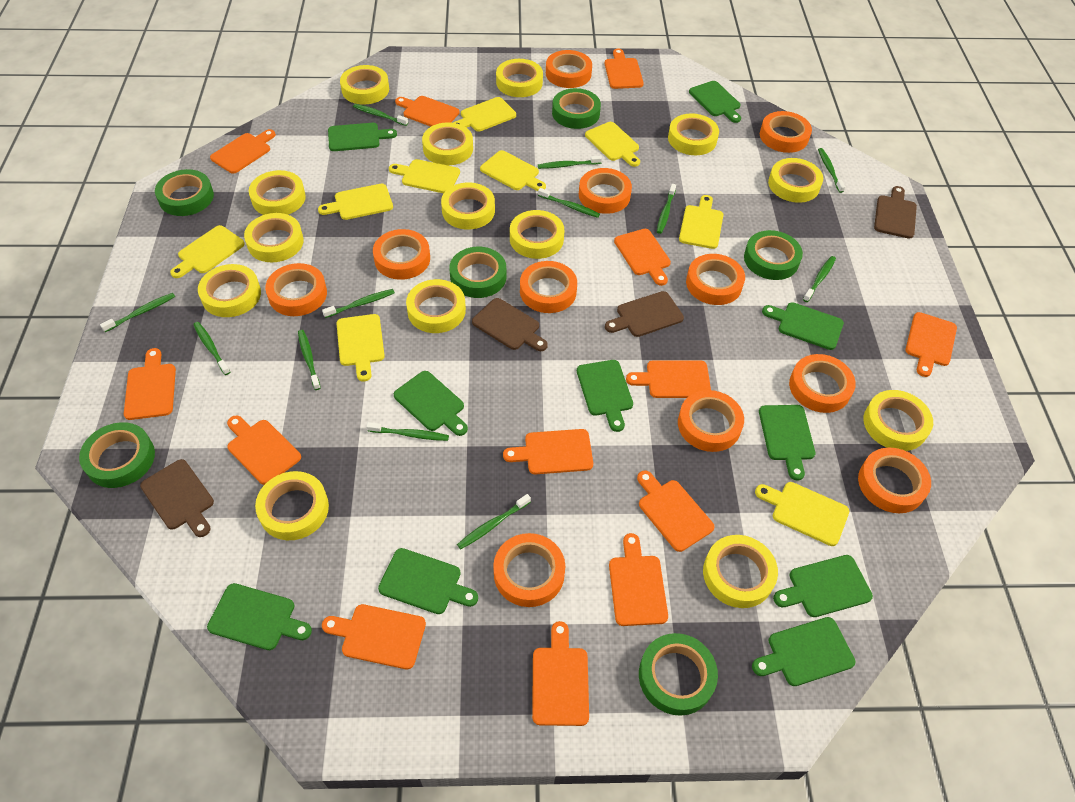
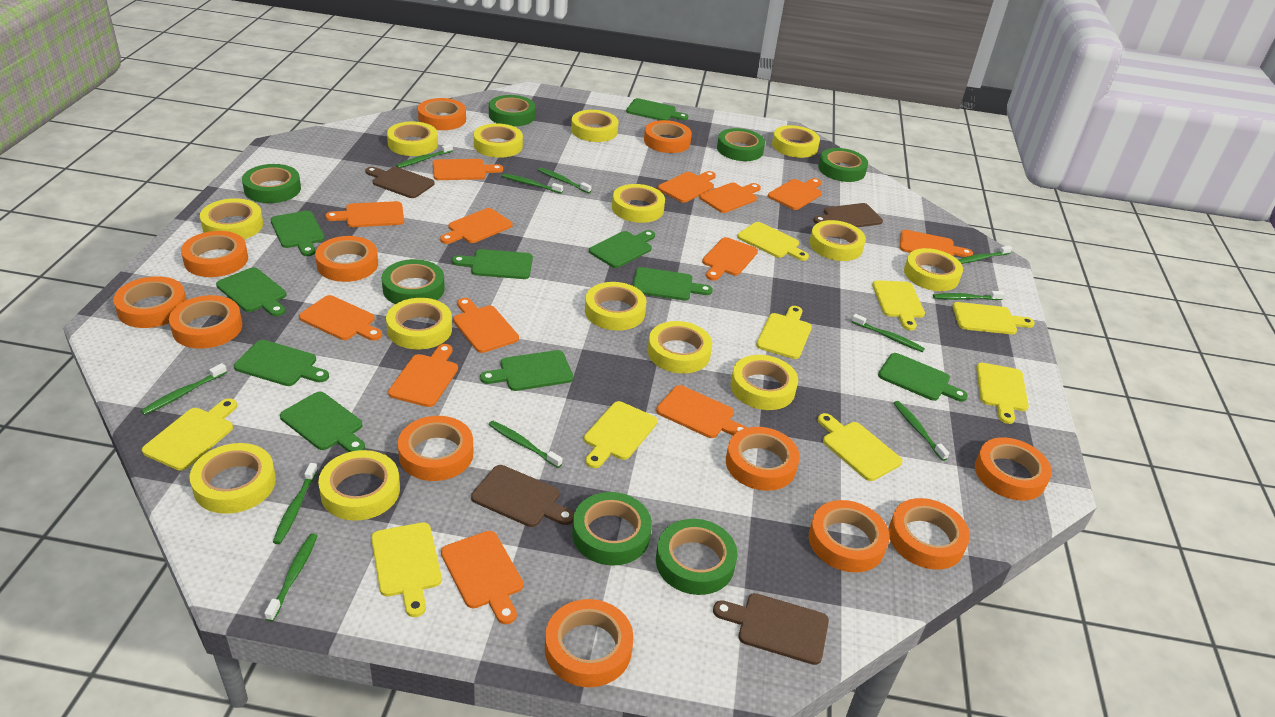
green tape: 6 -> 7
green toothbrush: 12 -> 11
orange tape: 11 -> 12

